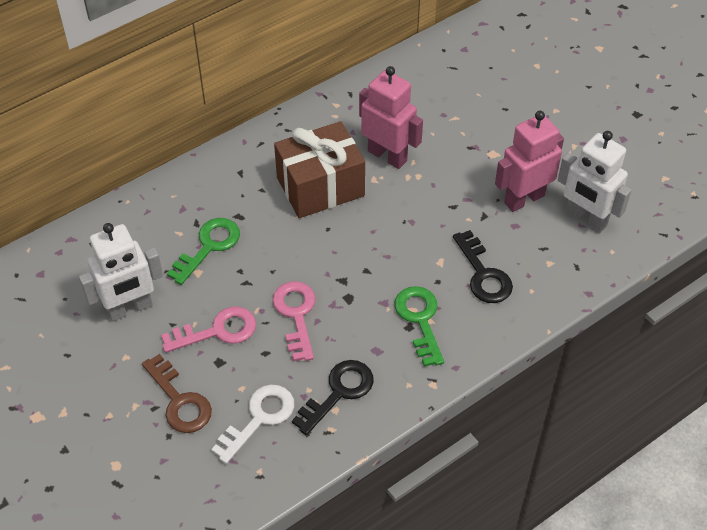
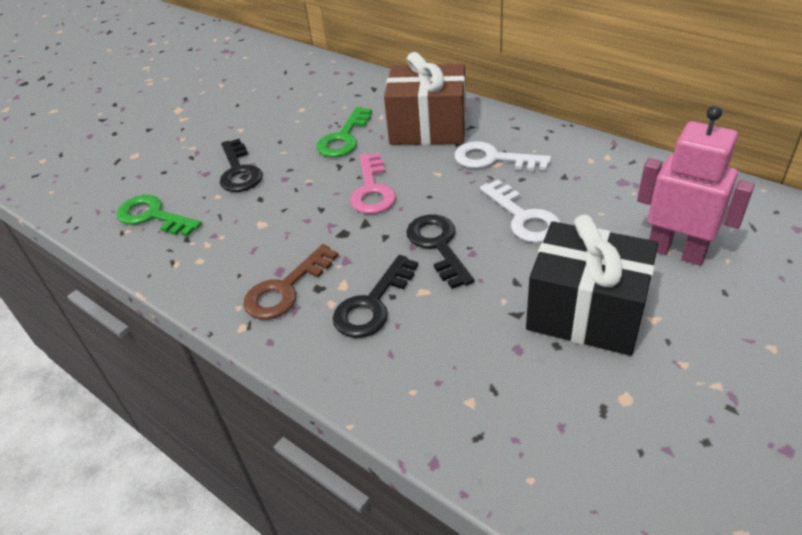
black gift: 0 -> 1
black key: 2 -> 3
pink key: 2 -> 1
pink robot: 2 -> 1
white key: 1 -> 2
white robot: 2 -> 0

